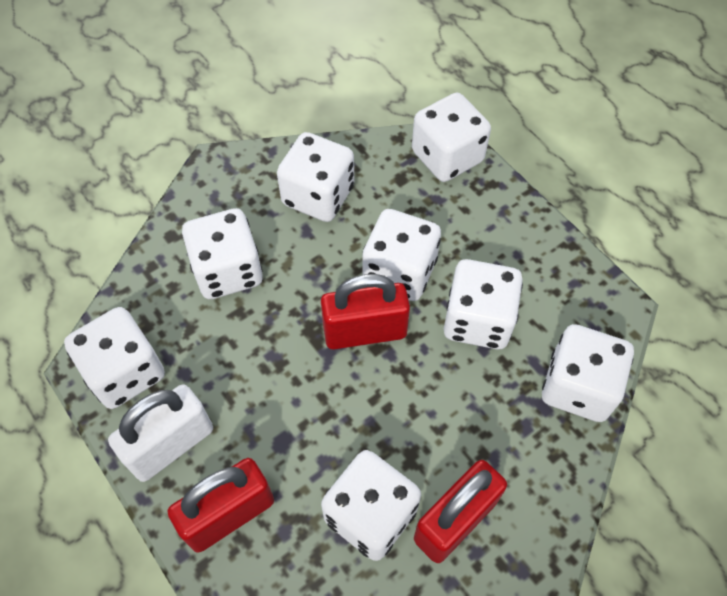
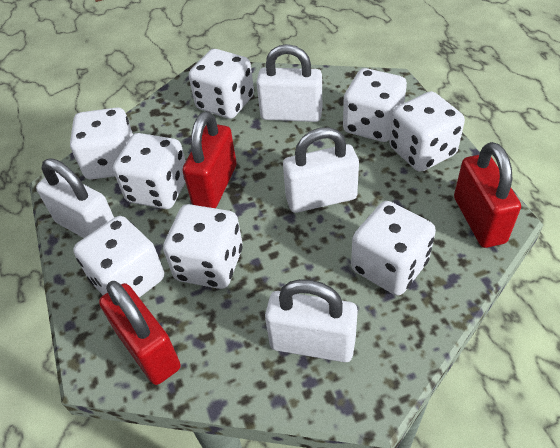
white padlock: 1 -> 4

